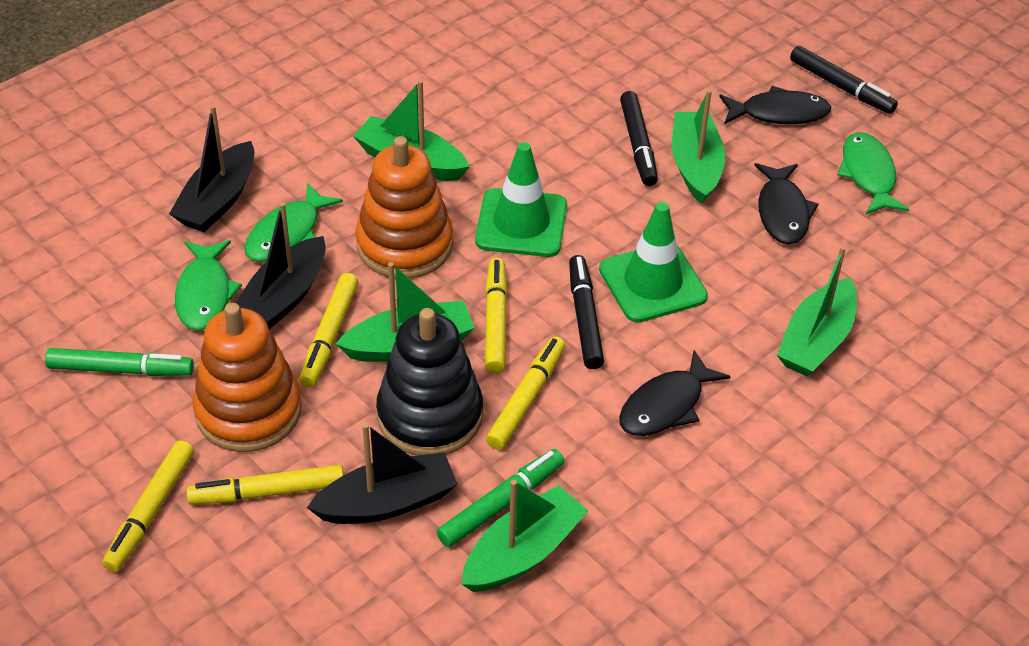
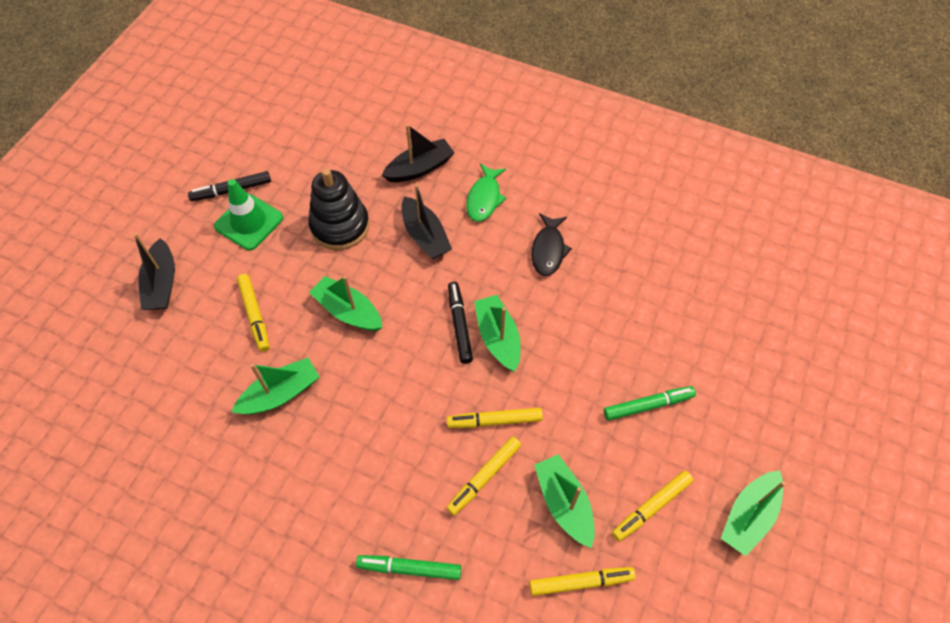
black fish: 3 -> 1
black marker: 3 -> 2
green fish: 3 -> 1
green traffic cone: 2 -> 1
orange stacking toy: 2 -> 0

